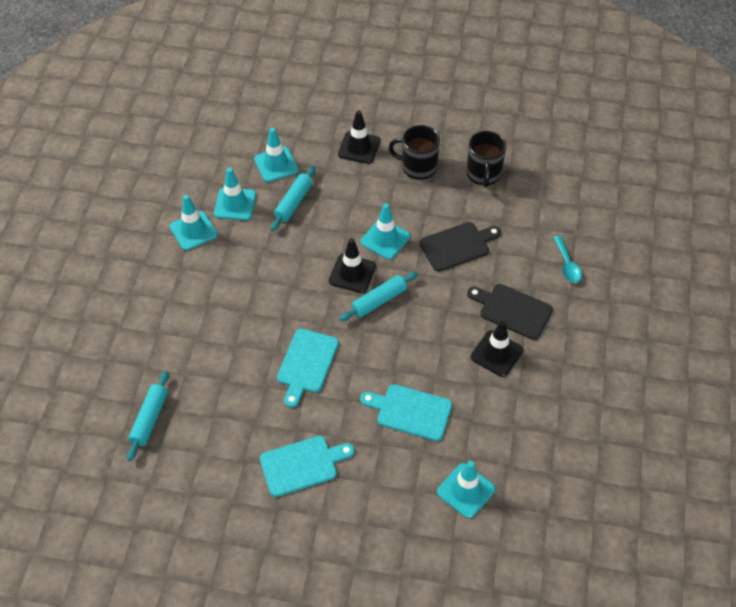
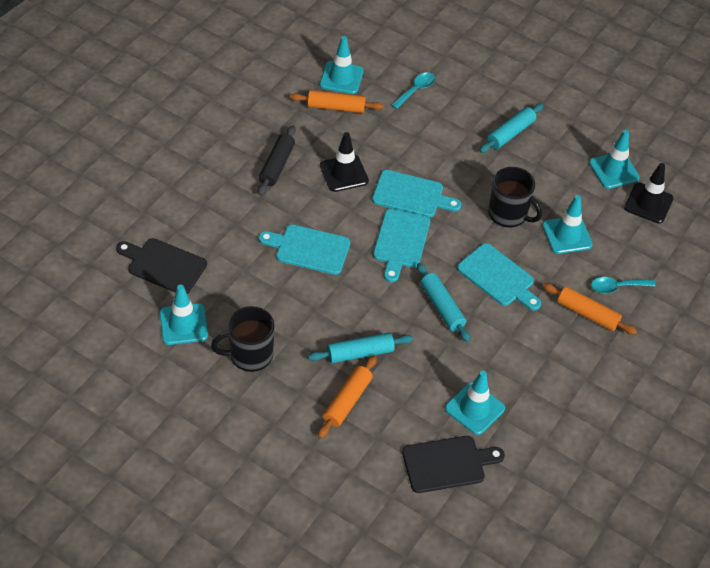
black rolling pin: 0 -> 1
black traffic cone: 3 -> 2
orange rolling pin: 0 -> 3
turquoise cutting board: 3 -> 4
turquoise spoon: 1 -> 2

